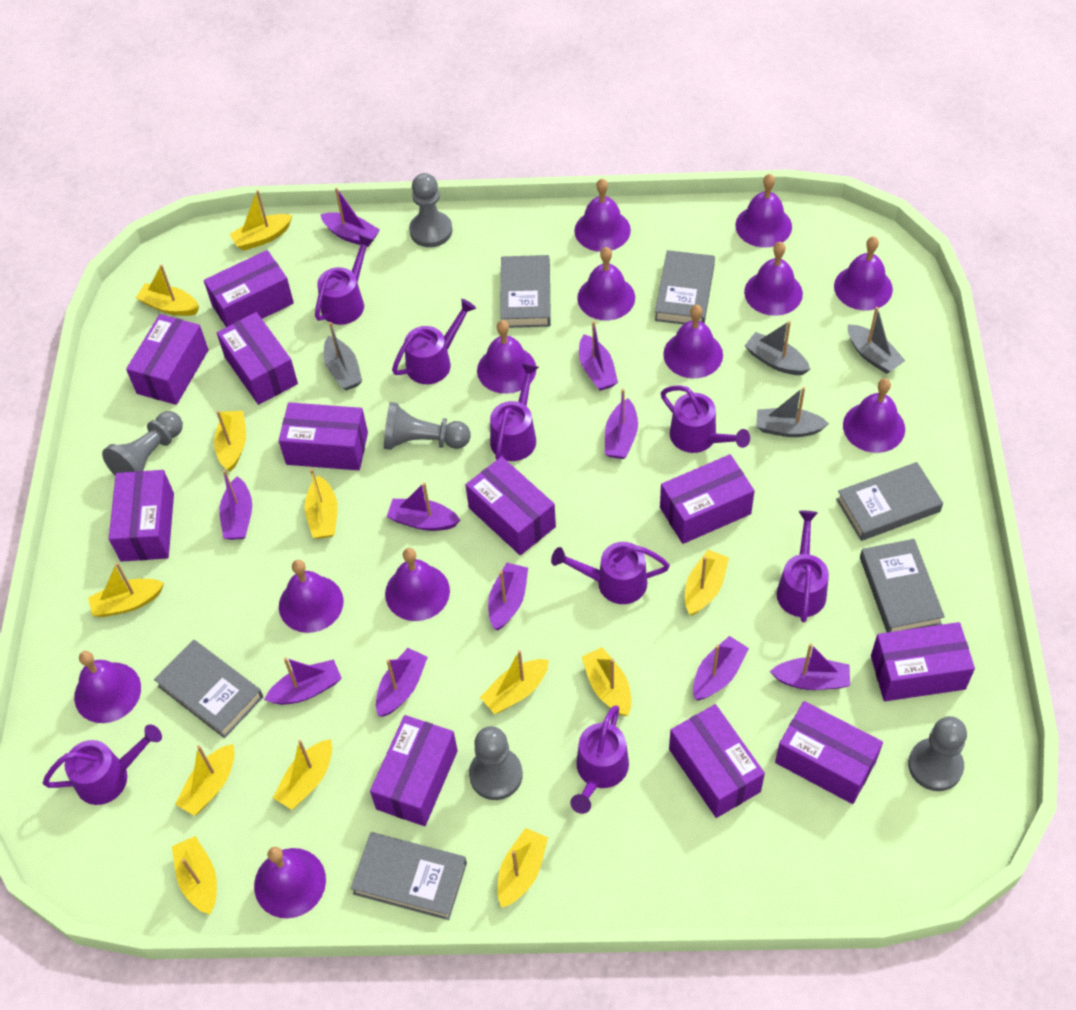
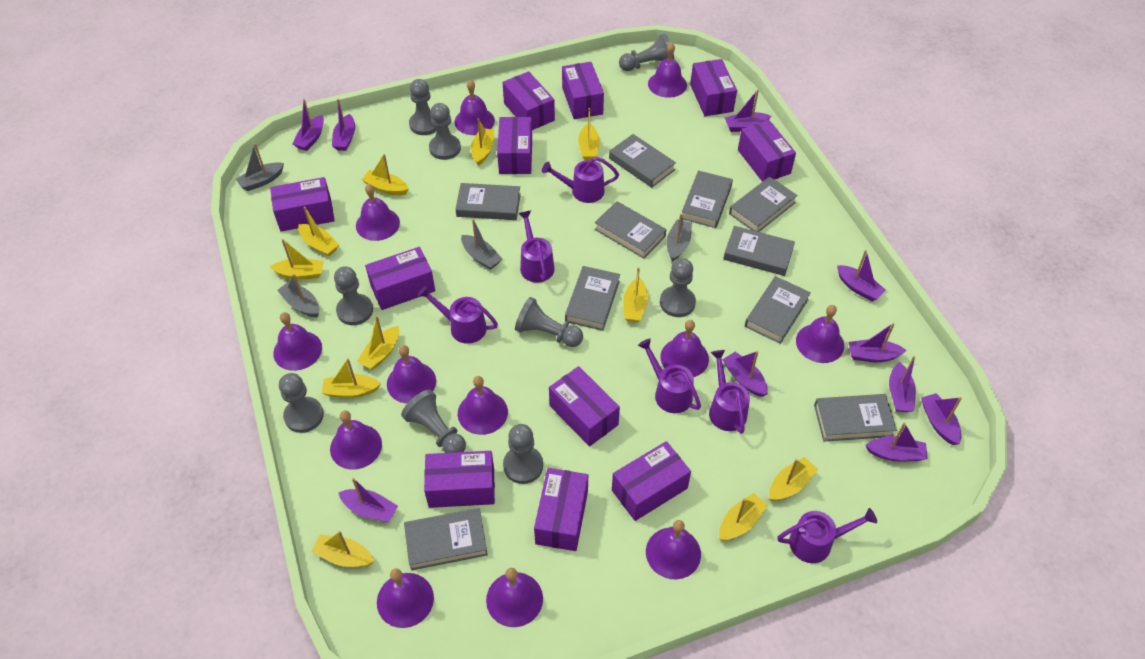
grey book: 6 -> 10
grey pawn: 5 -> 9
purple watering can: 8 -> 6
yellow boat: 12 -> 11

